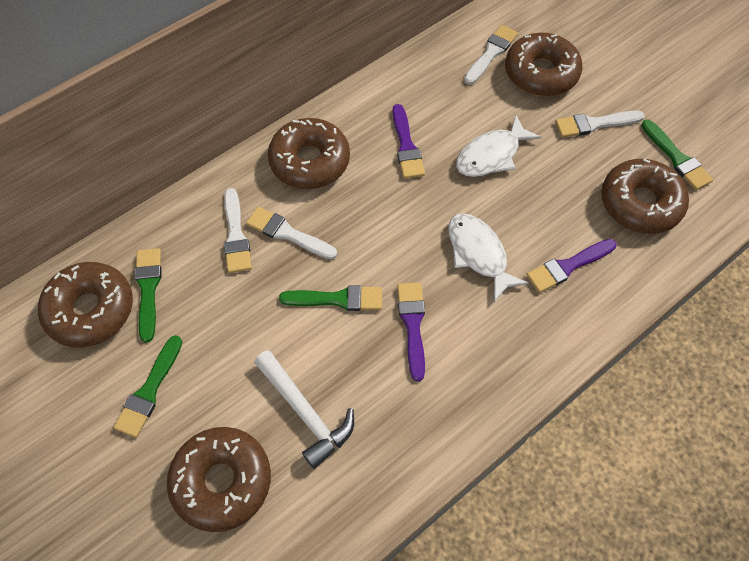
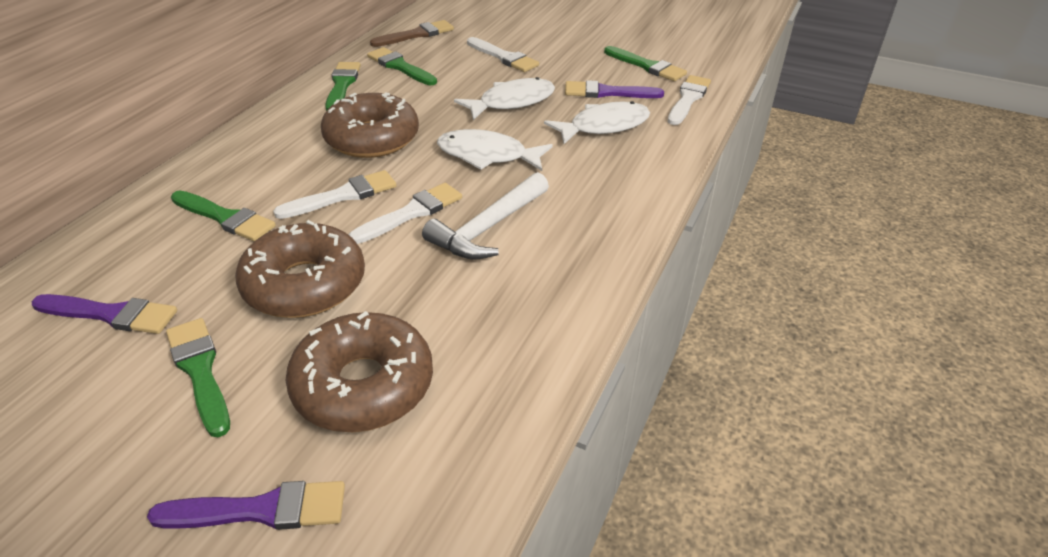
brown brush: 0 -> 1
brown donut: 5 -> 3
green brush: 4 -> 5
white fish: 2 -> 3

